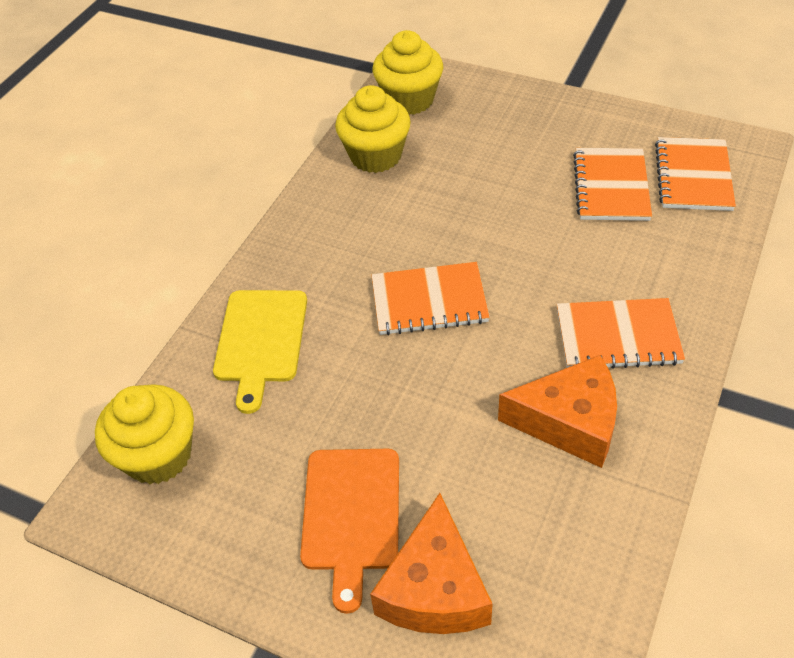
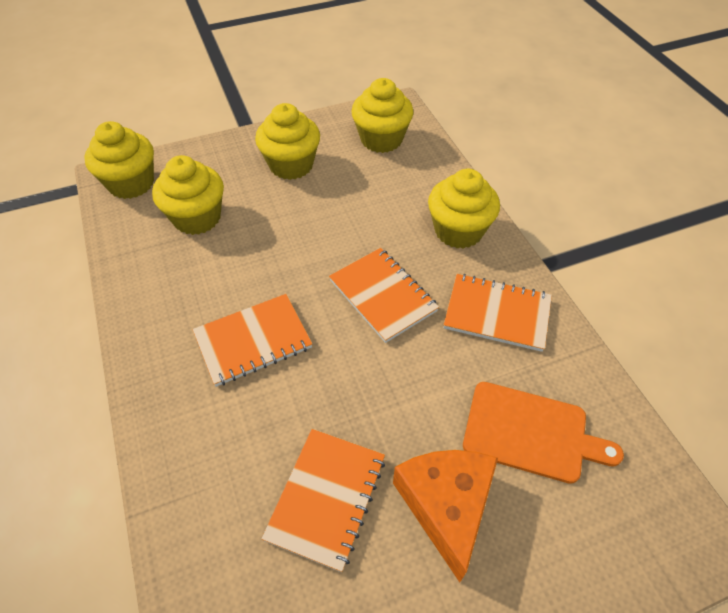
orange cheese: 2 -> 1
yellow cupcake: 3 -> 5
yellow cutting board: 1 -> 0

